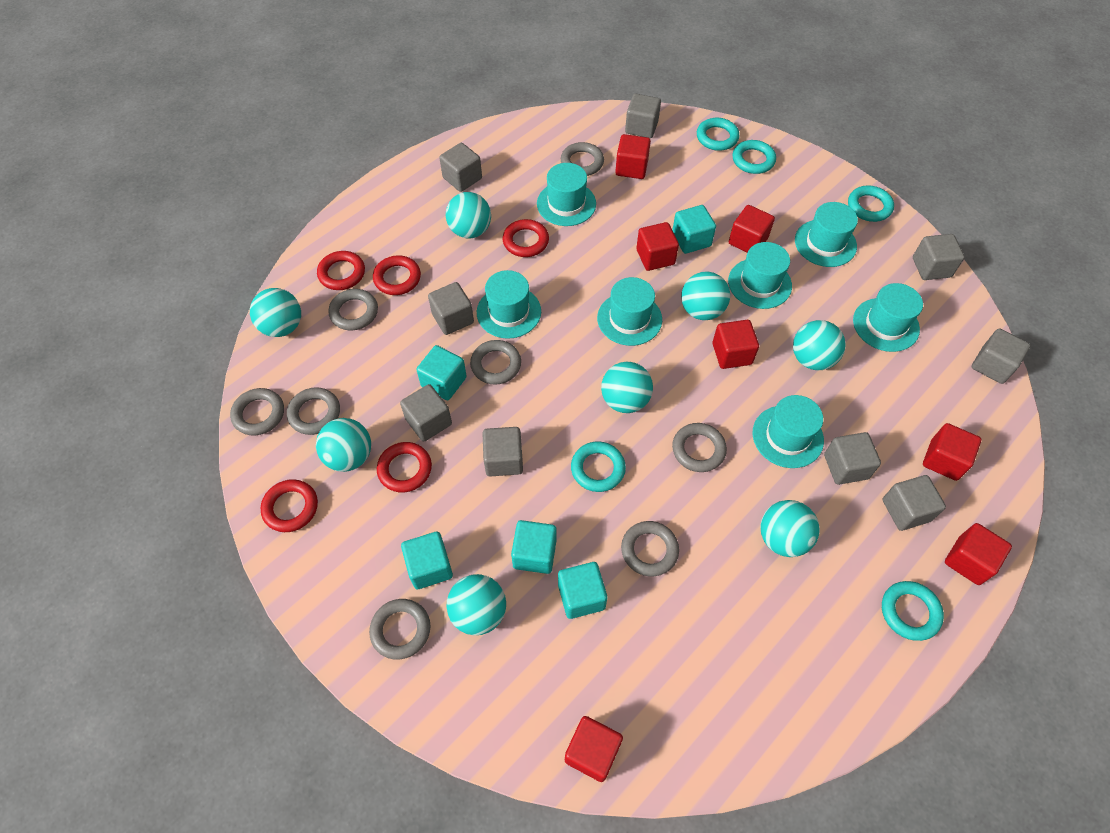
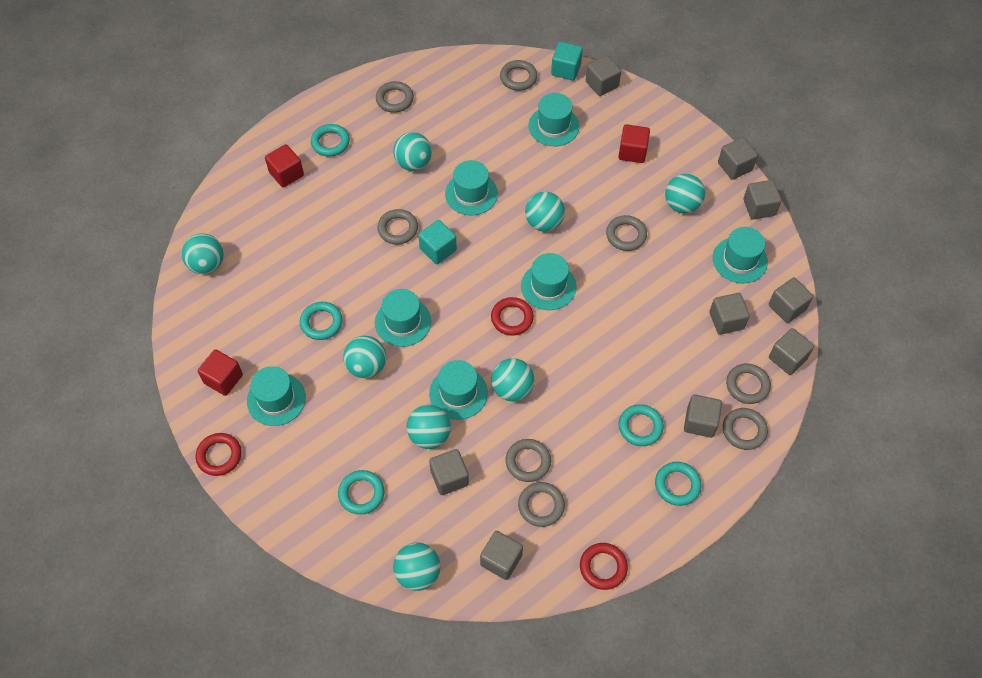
red cube: 7 -> 3
red ring: 5 -> 3
turquoise cube: 5 -> 2

